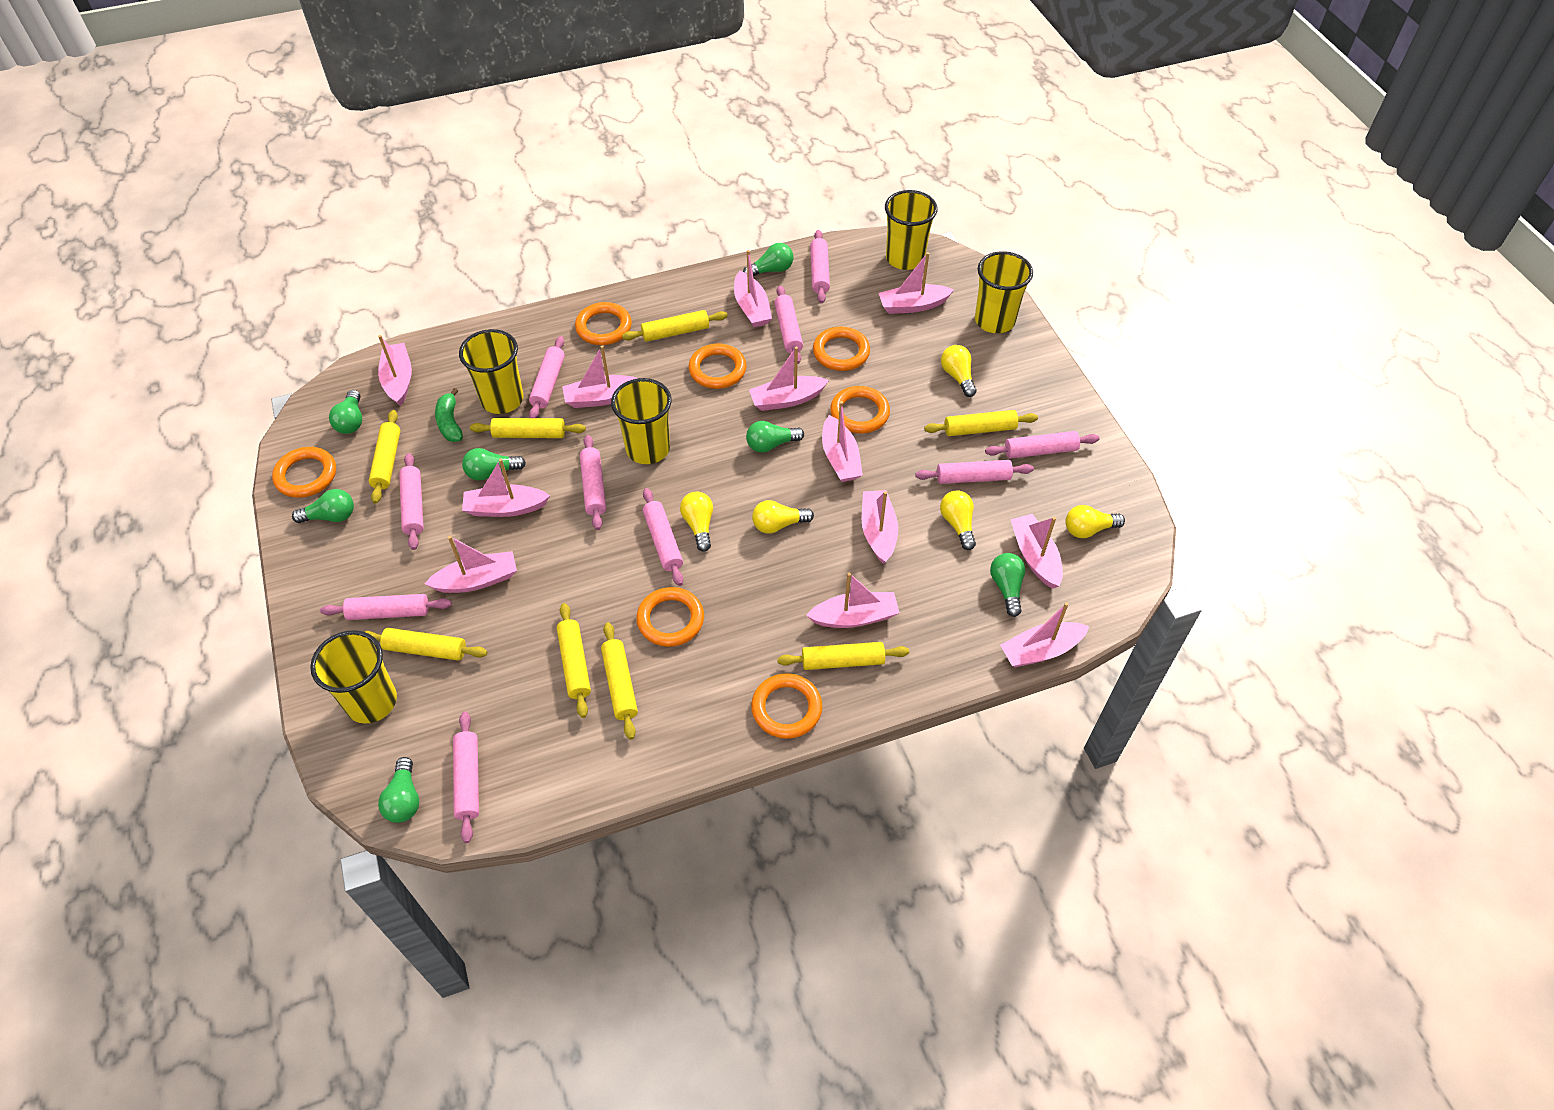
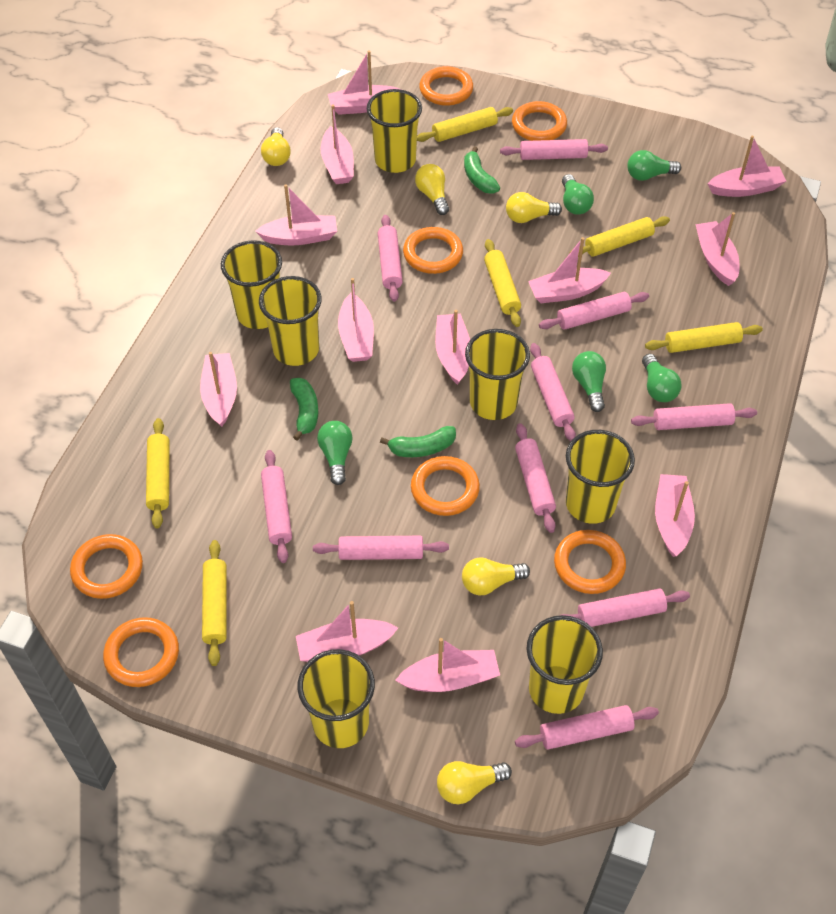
green banana: 1 -> 3
green light bulb: 7 -> 5
yellow cup: 5 -> 7
yellow rolling pin: 8 -> 6

